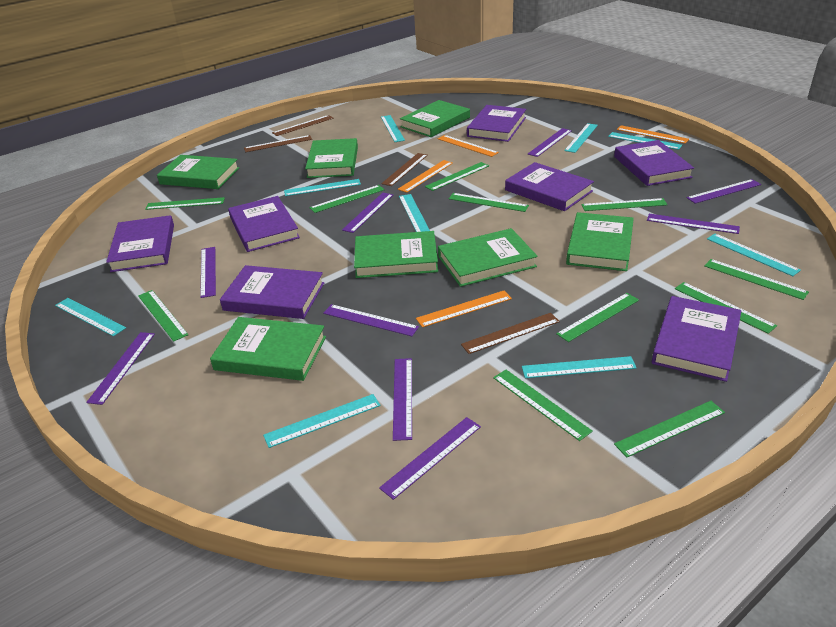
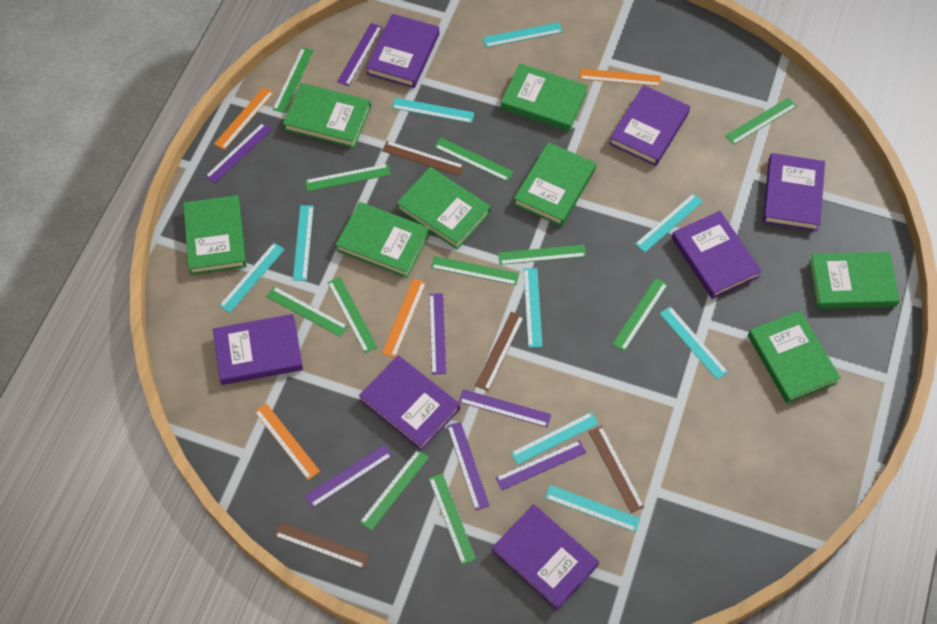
green book: 7 -> 8
purple ruler: 9 -> 7

